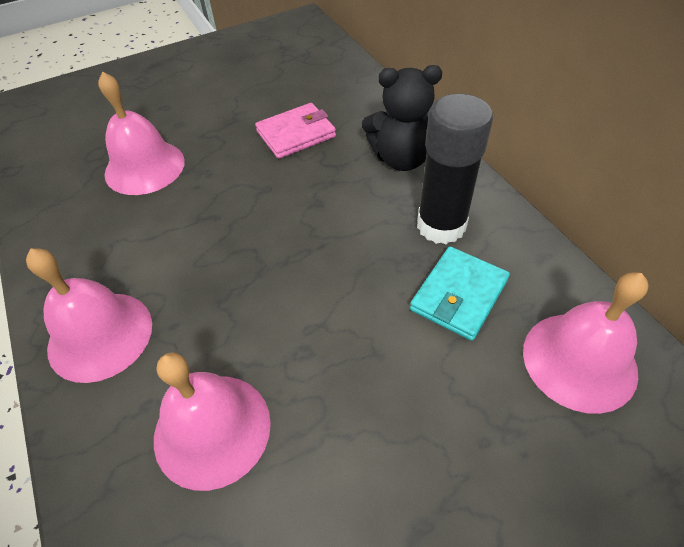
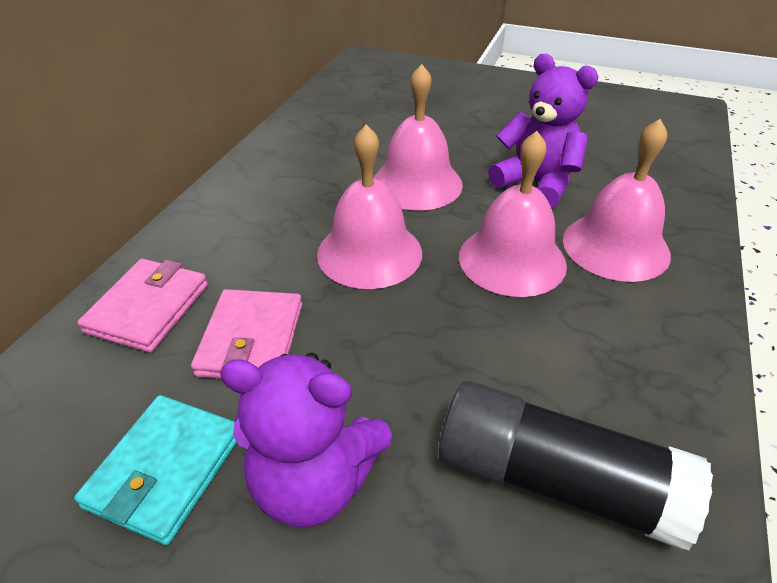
black teddy bear: 1 -> 0
pink wallet: 1 -> 2
purple teddy bear: 0 -> 2

